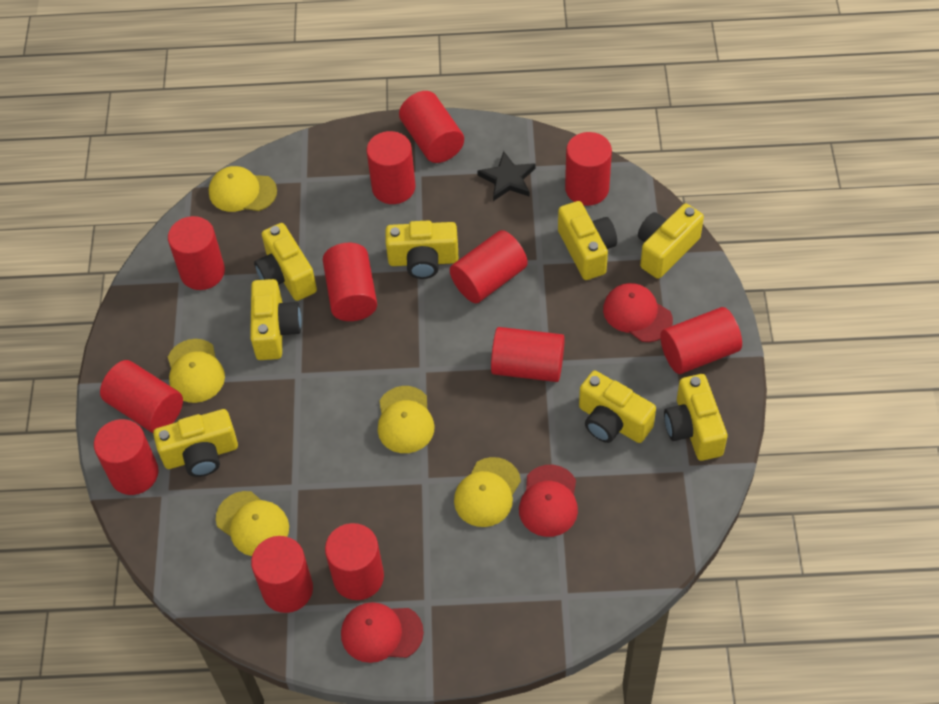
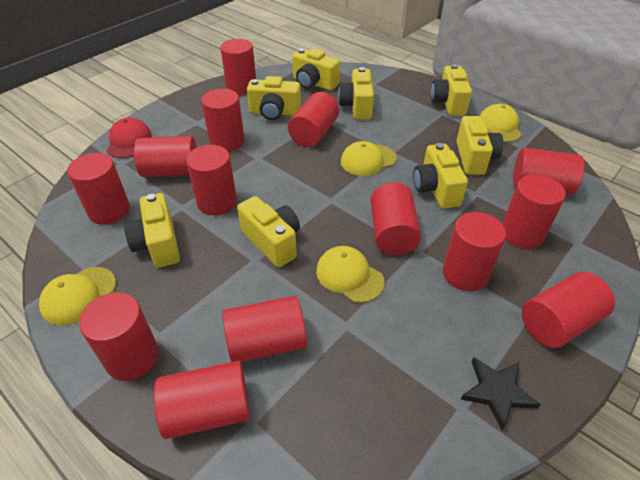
red cap: 3 -> 1
red cylinder: 12 -> 14
yellow cap: 5 -> 4

